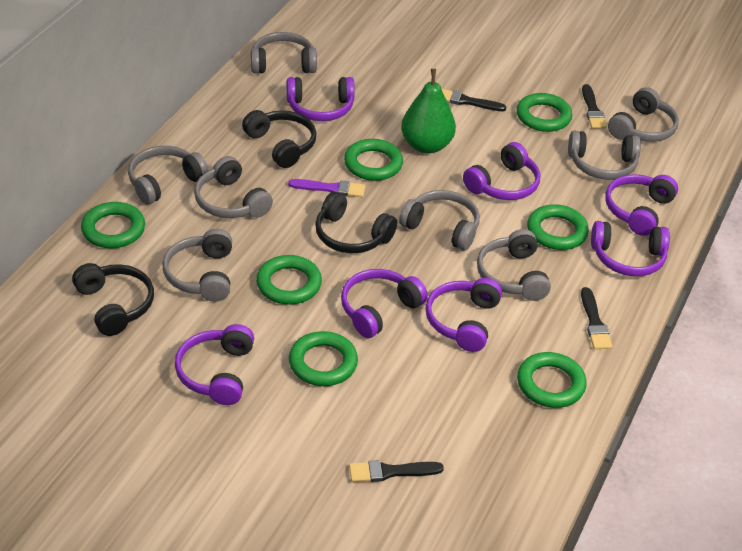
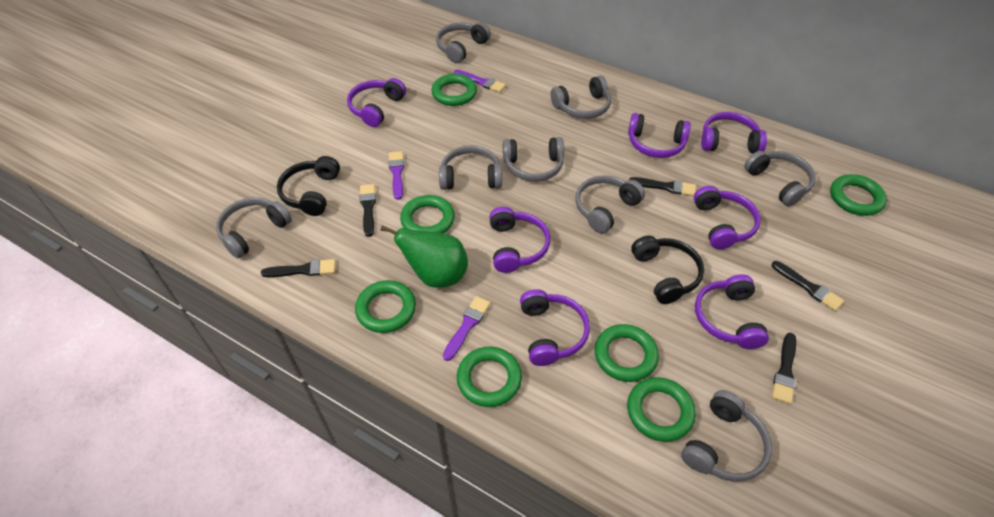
black brush: 4 -> 5
black headphones: 3 -> 2
purple brush: 1 -> 3

